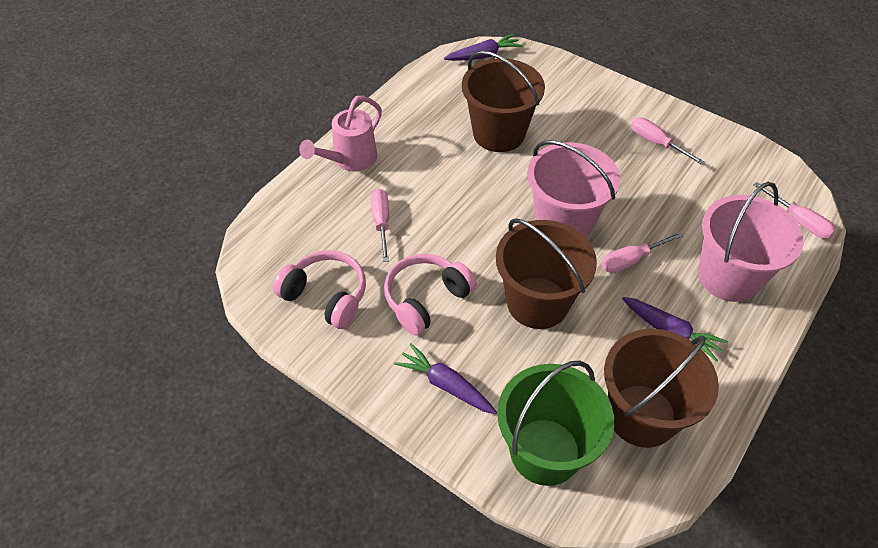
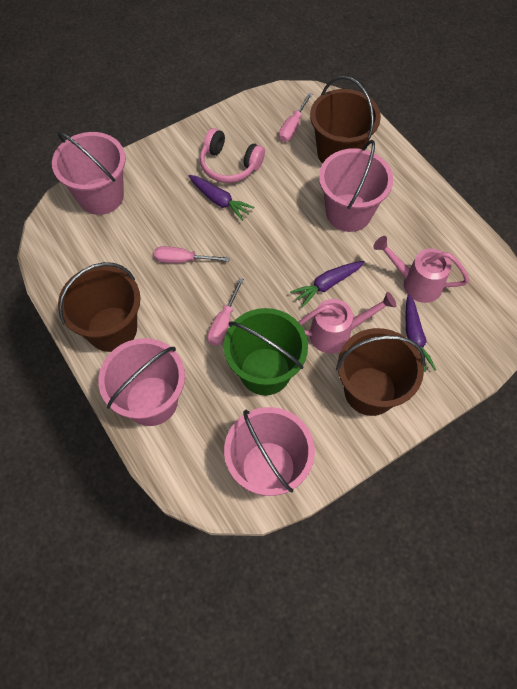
pink bucket: 2 -> 4
pink headphones: 2 -> 1
pink screwdriver: 4 -> 3
pink watering can: 1 -> 2

